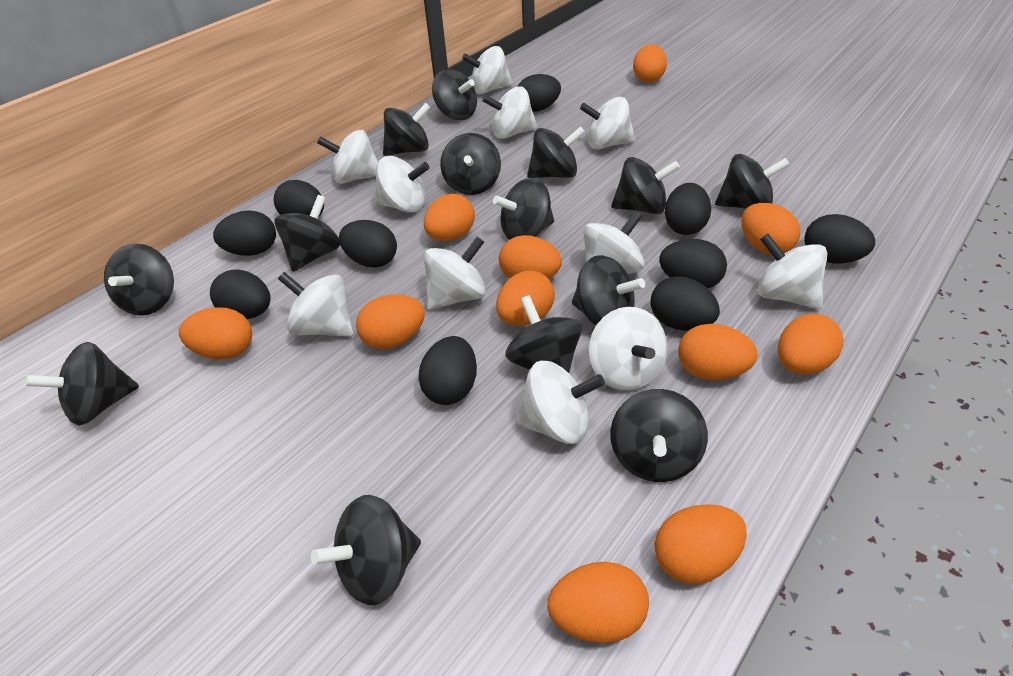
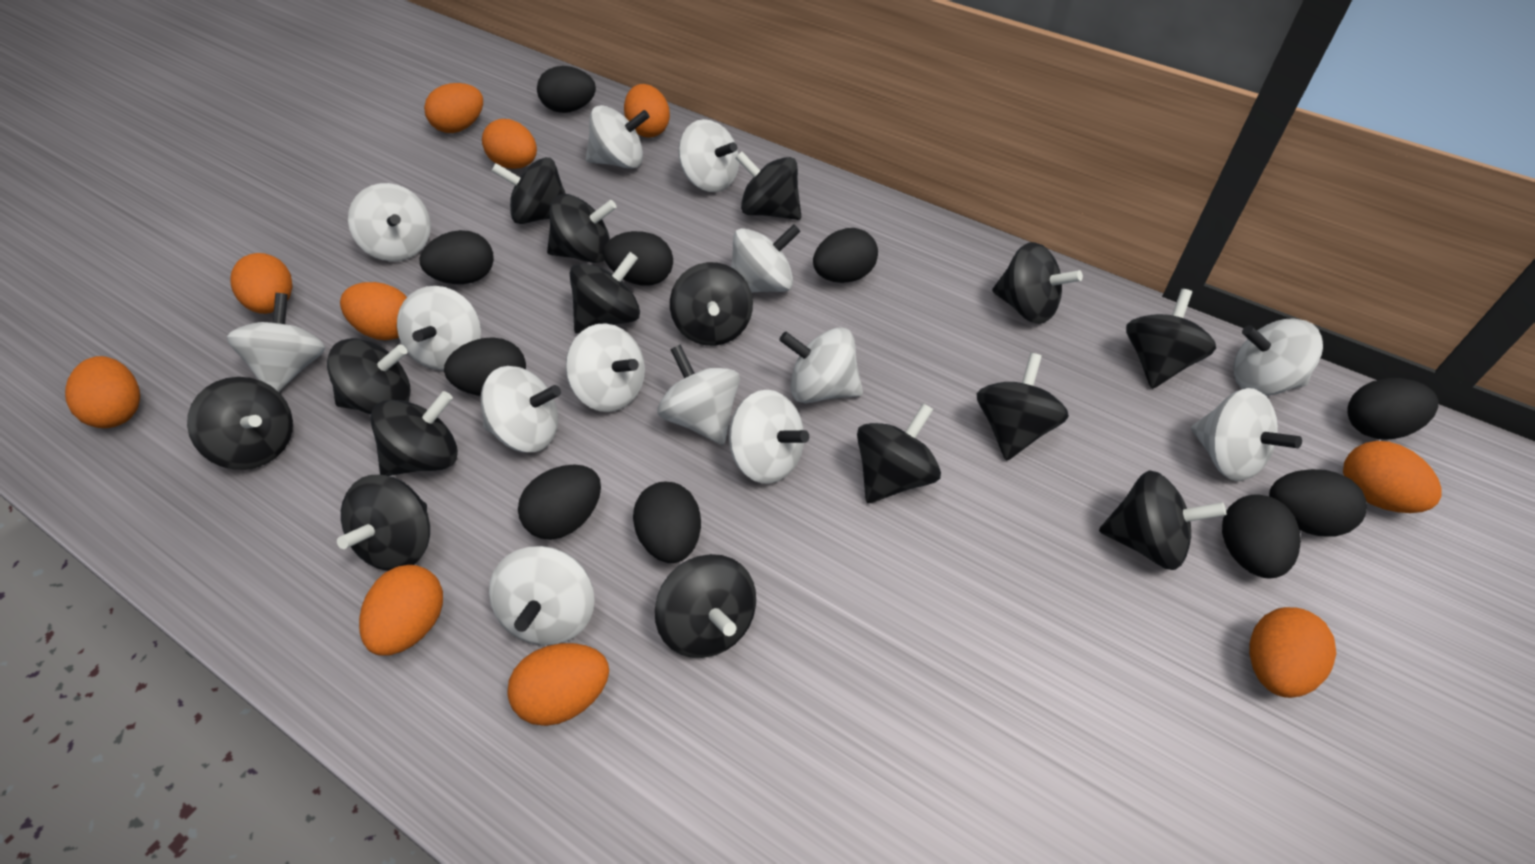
black spinning top: 14 -> 15
orange egg: 11 -> 10
white spinning top: 11 -> 14

